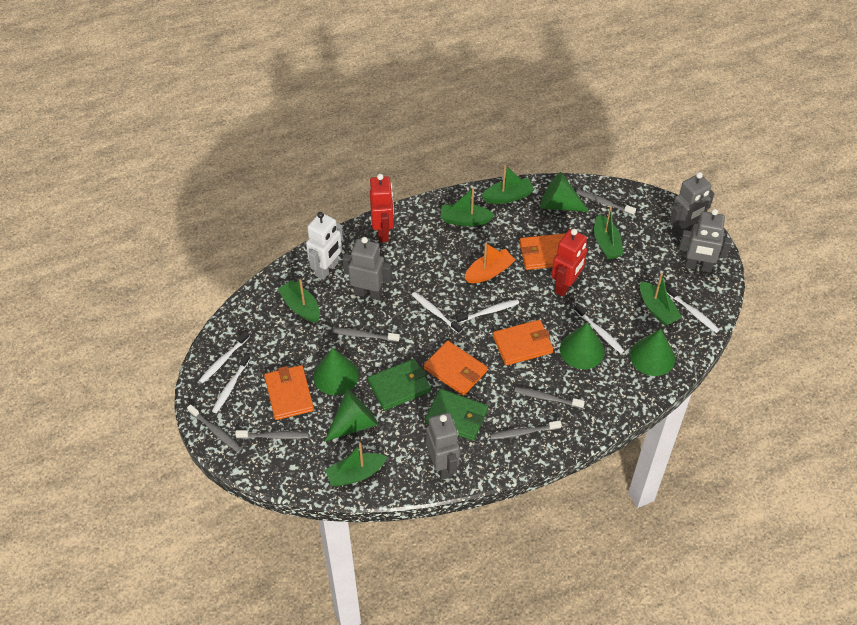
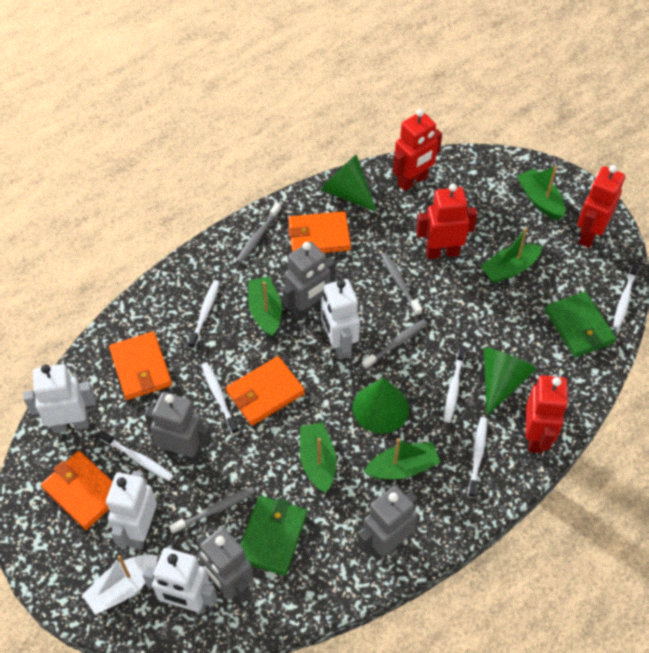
green boat: 6 -> 5
green cone: 5 -> 3
grey toothbrush: 6 -> 4
orange boat: 1 -> 0
red robot: 2 -> 4
white boat: 0 -> 1
white robot: 1 -> 4

